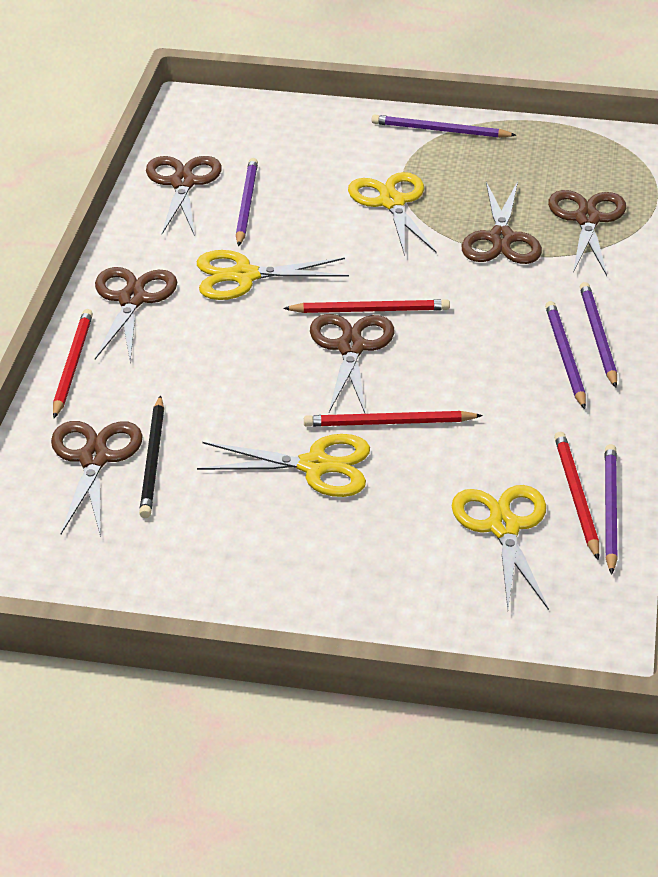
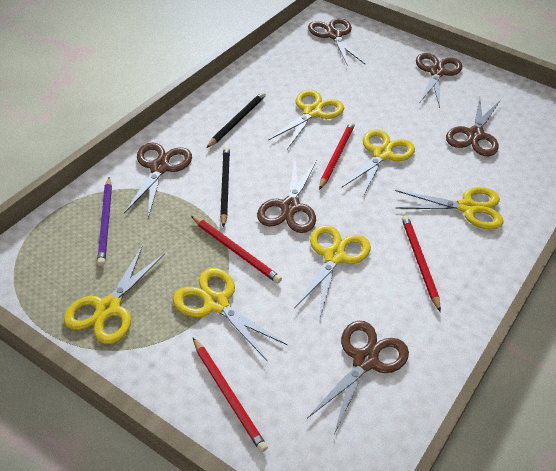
black pencil: 1 -> 2
purple pencil: 5 -> 1
yellow scissors: 4 -> 6

